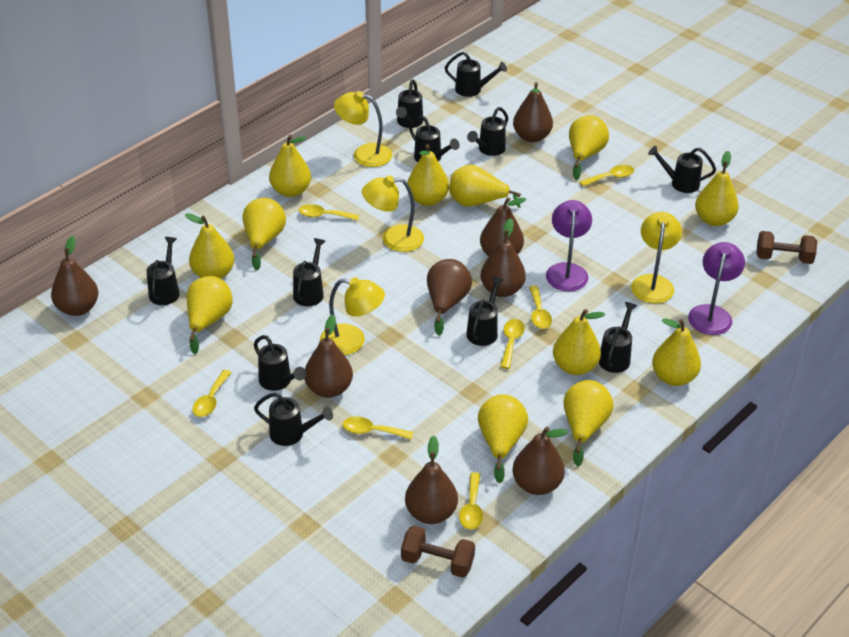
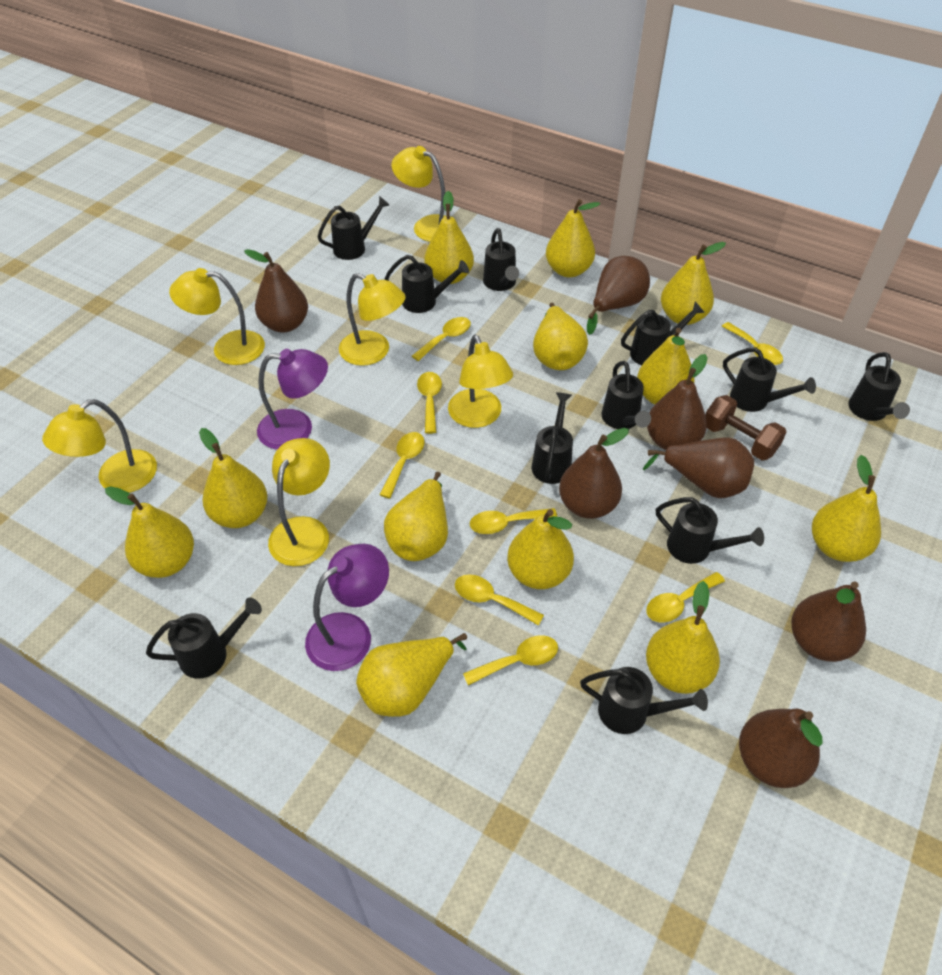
brown dumbbell: 2 -> 1
brown pear: 8 -> 7
yellow lamp: 4 -> 6
yellow spoon: 7 -> 8

